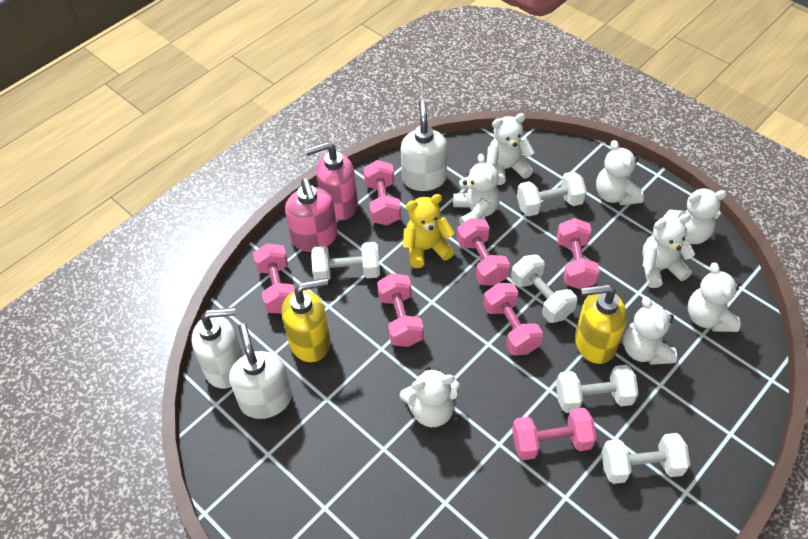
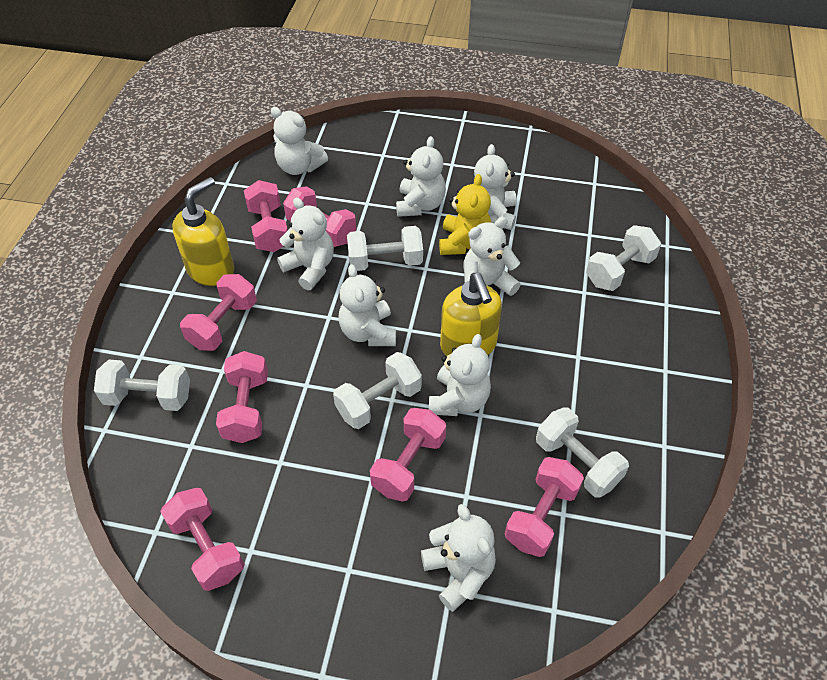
pink soap dispenser: 2 -> 0
white soap dispenser: 3 -> 0

